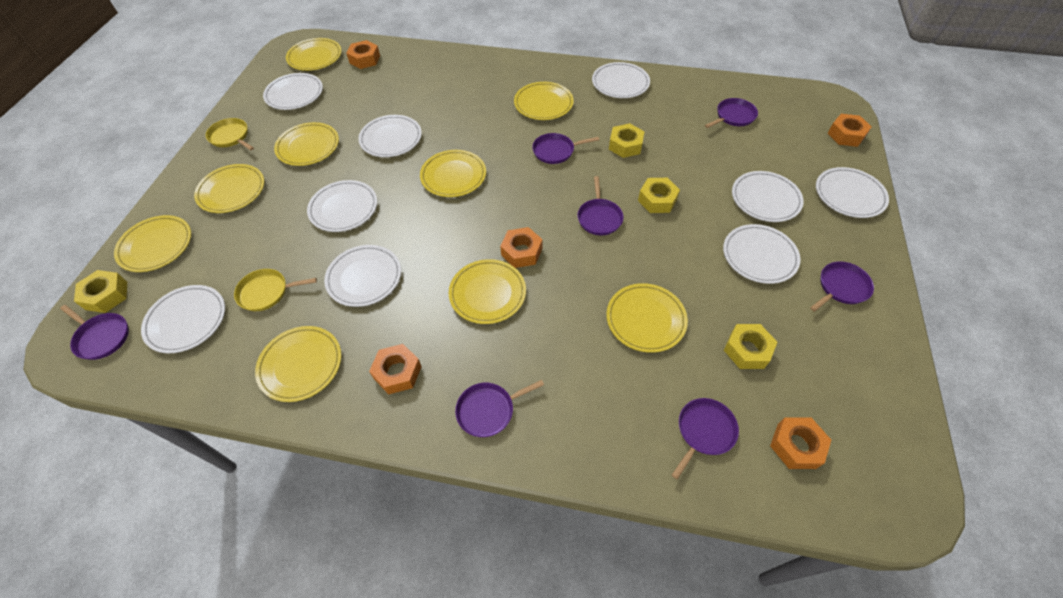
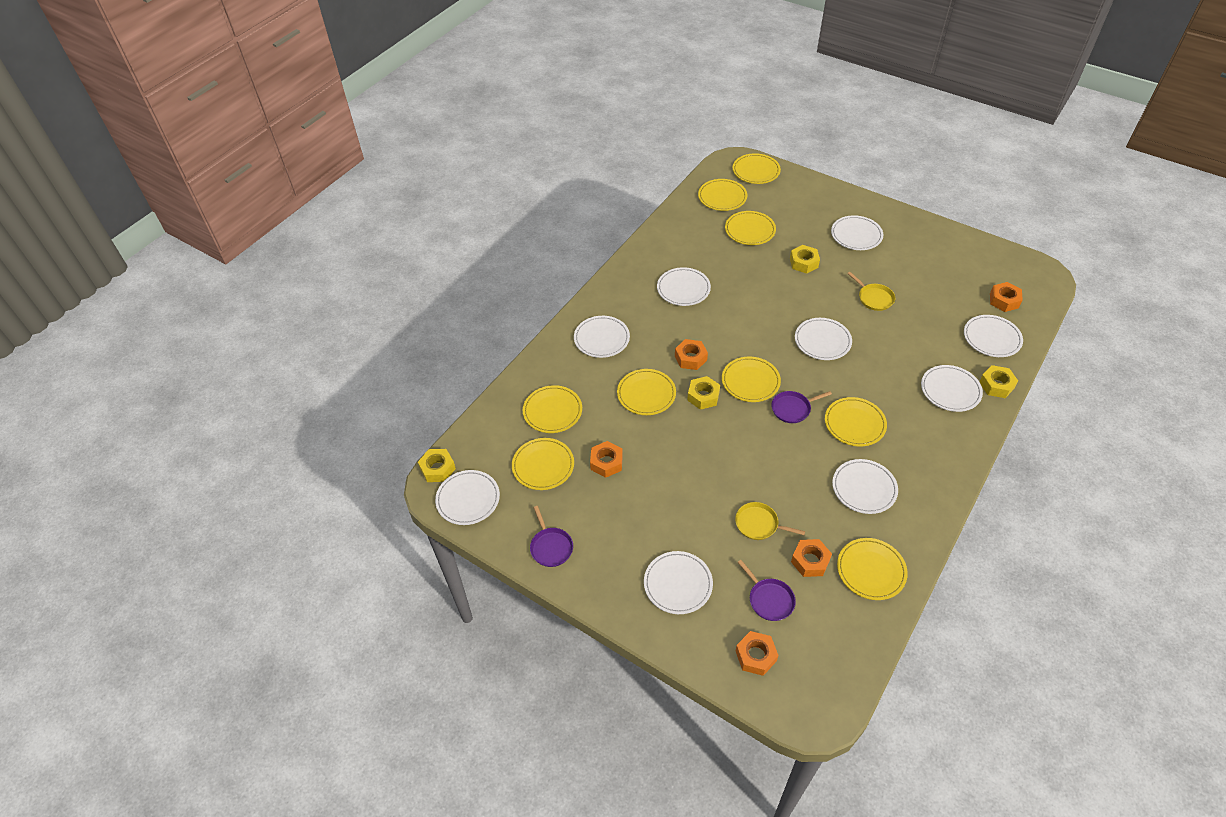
purple pan: 7 -> 3

